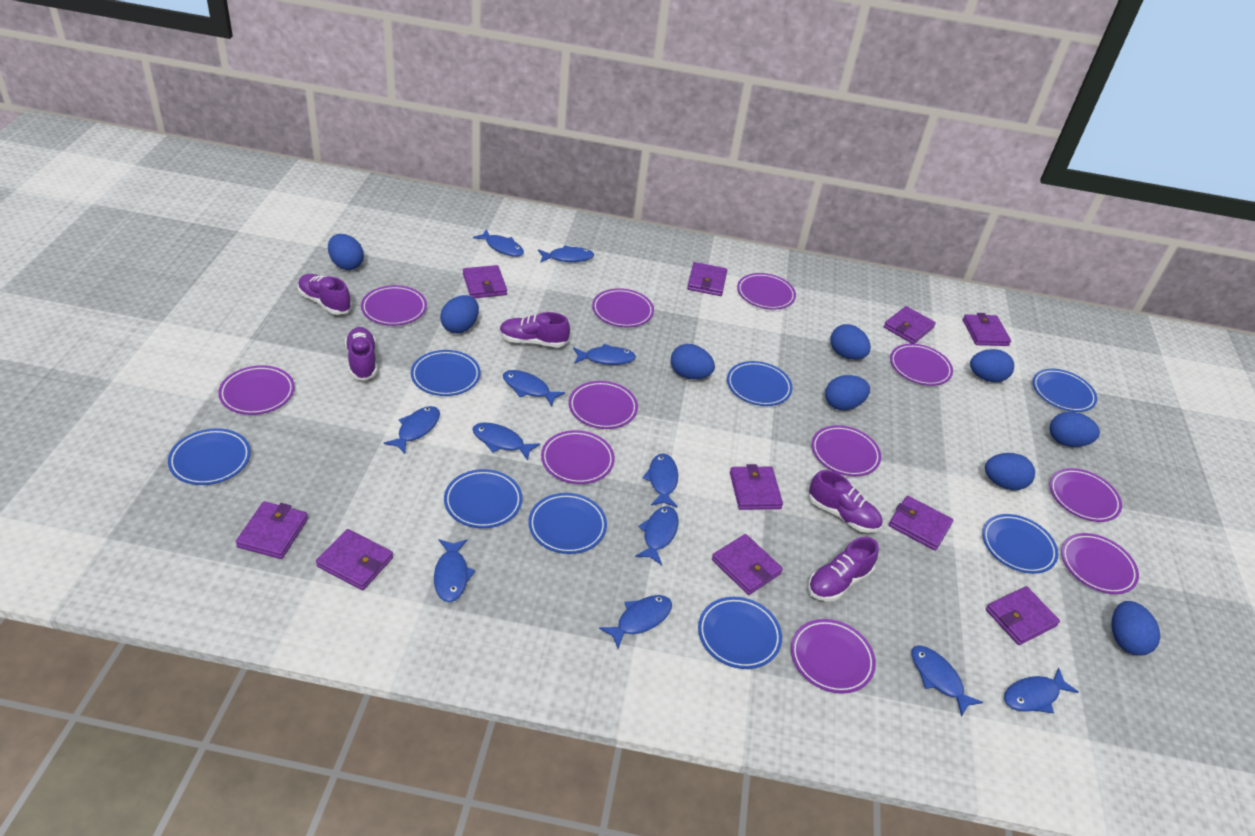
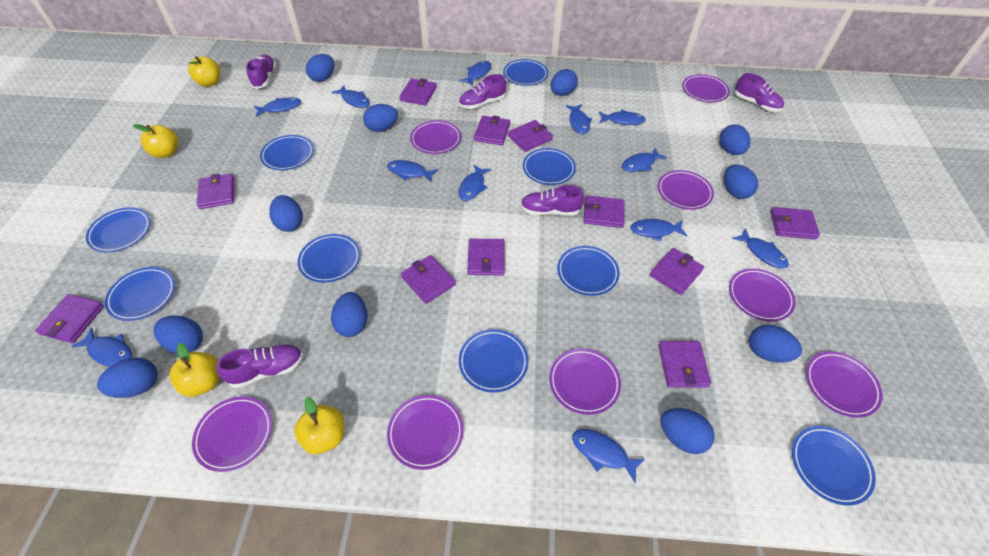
blue egg: 9 -> 11
blue plate: 8 -> 9
purple plate: 11 -> 8
purple wallet: 10 -> 11
yellow apple: 0 -> 4

